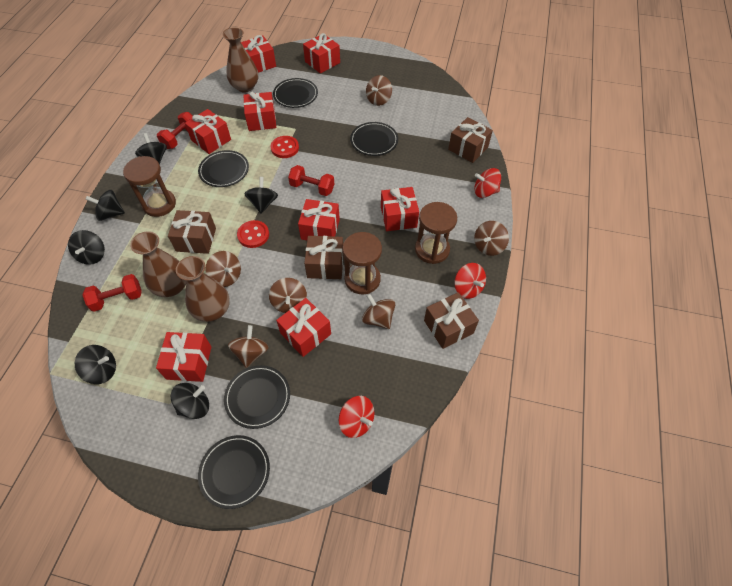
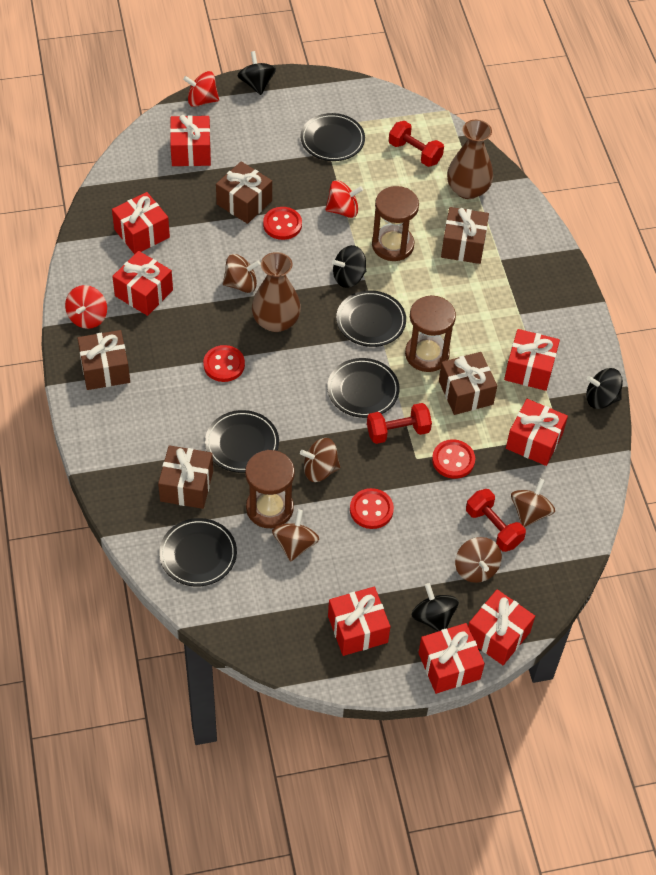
black spinning top: 6 -> 4
brown gift: 4 -> 5
brown spinning top: 6 -> 5
brown vase: 3 -> 2
red button: 2 -> 4

